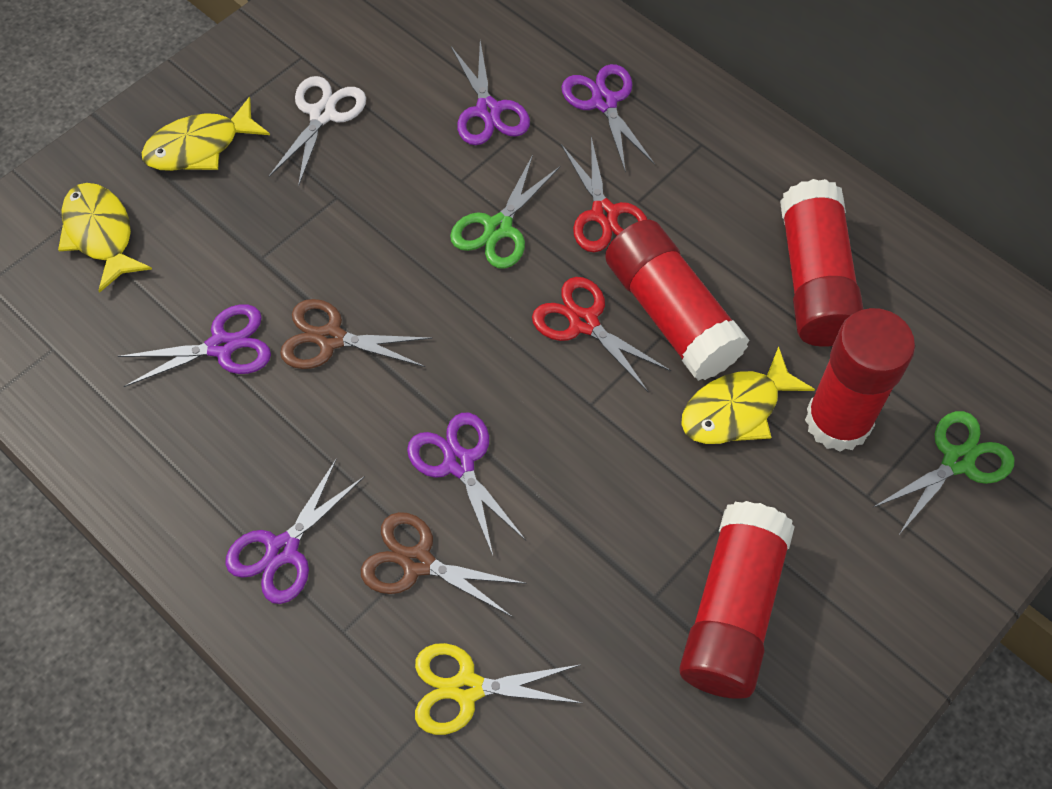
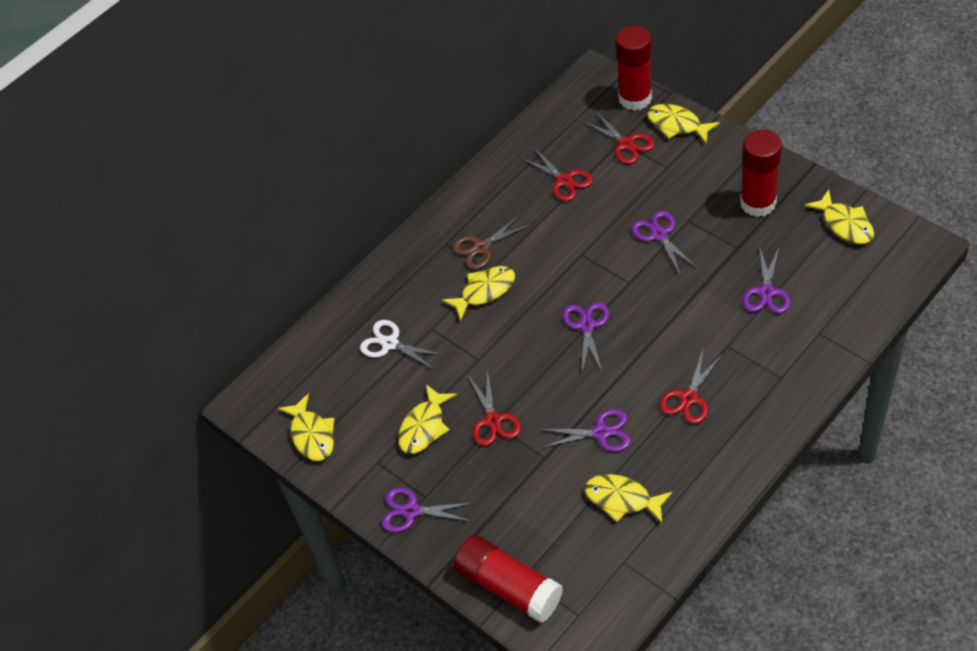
brown scissors: 2 -> 1
green scissors: 2 -> 0
red glue stick: 4 -> 3
red scissors: 2 -> 4
yellow fish: 3 -> 6
yellow scissors: 1 -> 0

